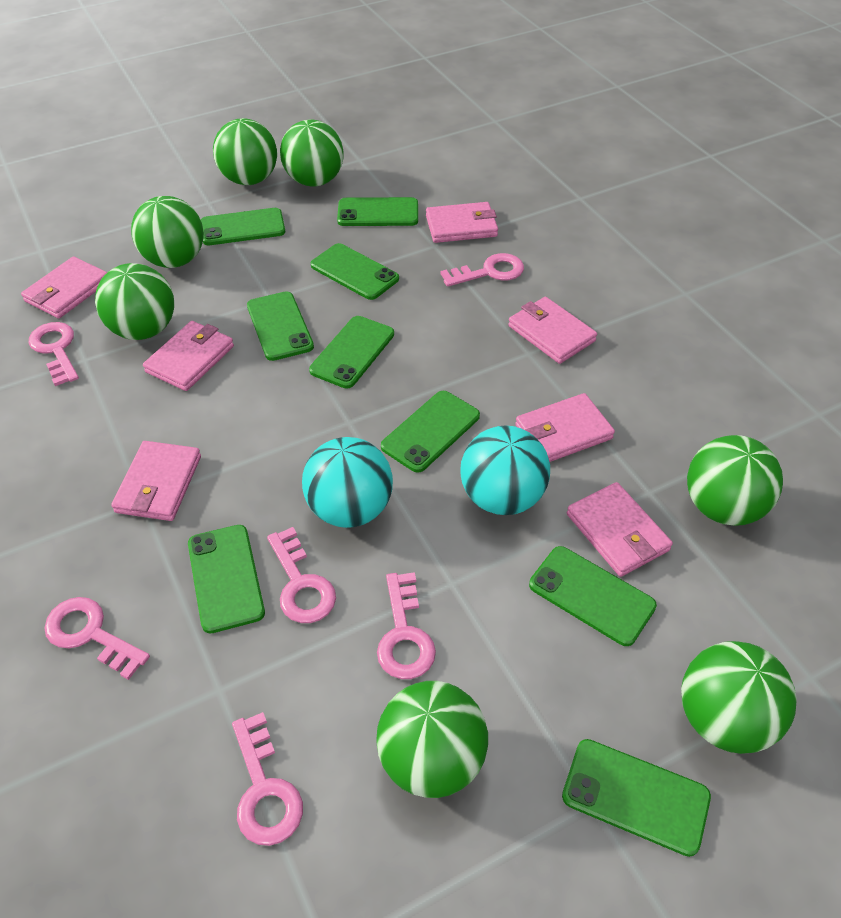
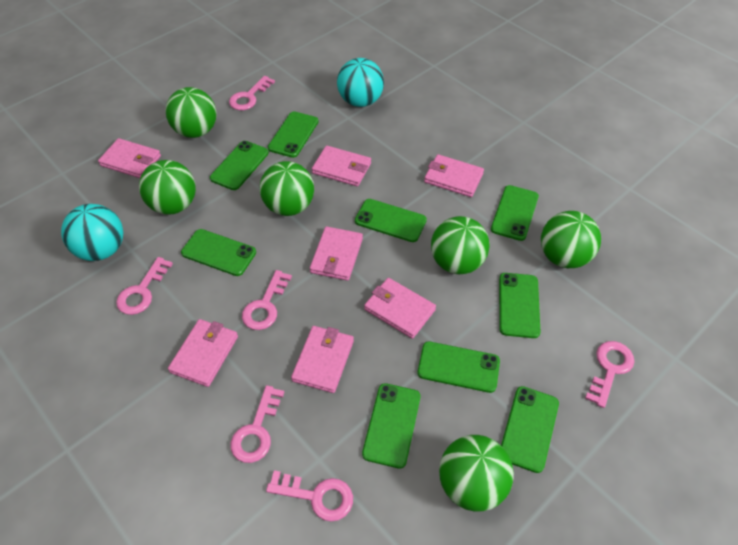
green ball: 7 -> 6

